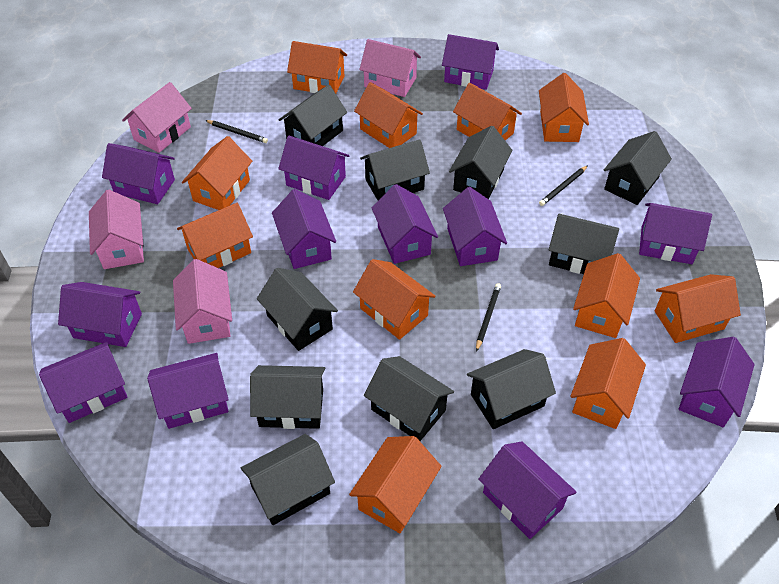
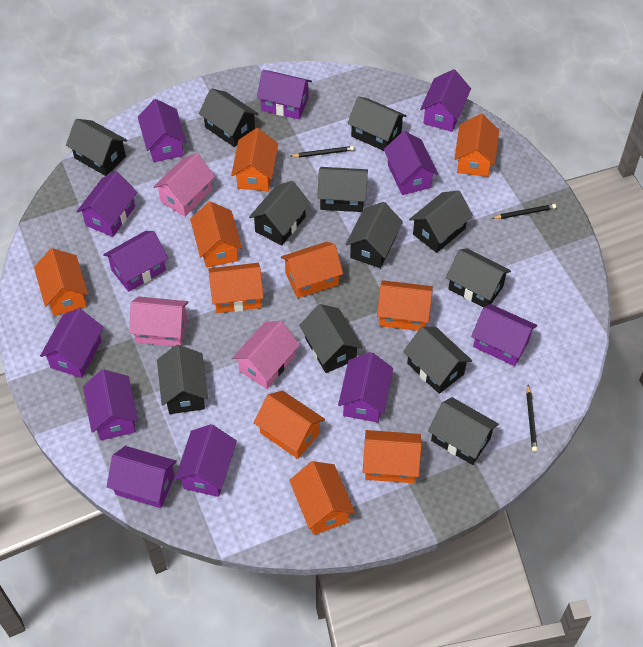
black house: 10 -> 12
orange house: 11 -> 10
pink house: 4 -> 3

